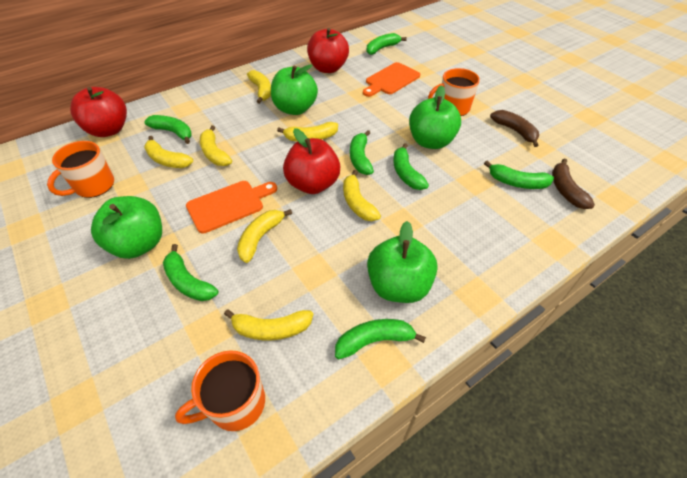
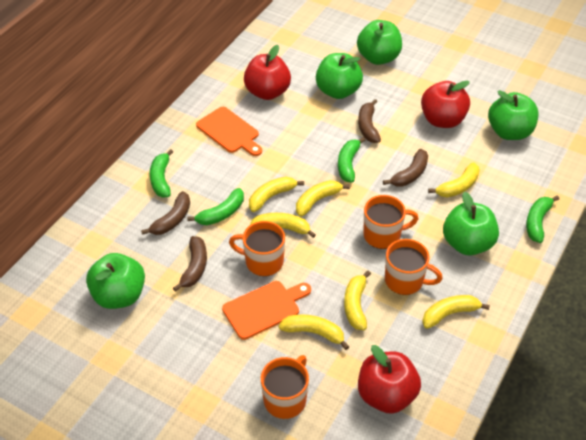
brown banana: 2 -> 4
green apple: 4 -> 5
green banana: 7 -> 4
orange mug: 3 -> 4

